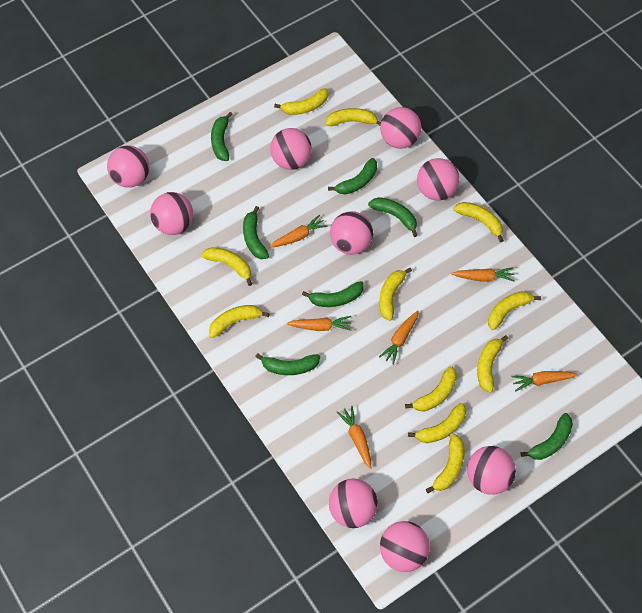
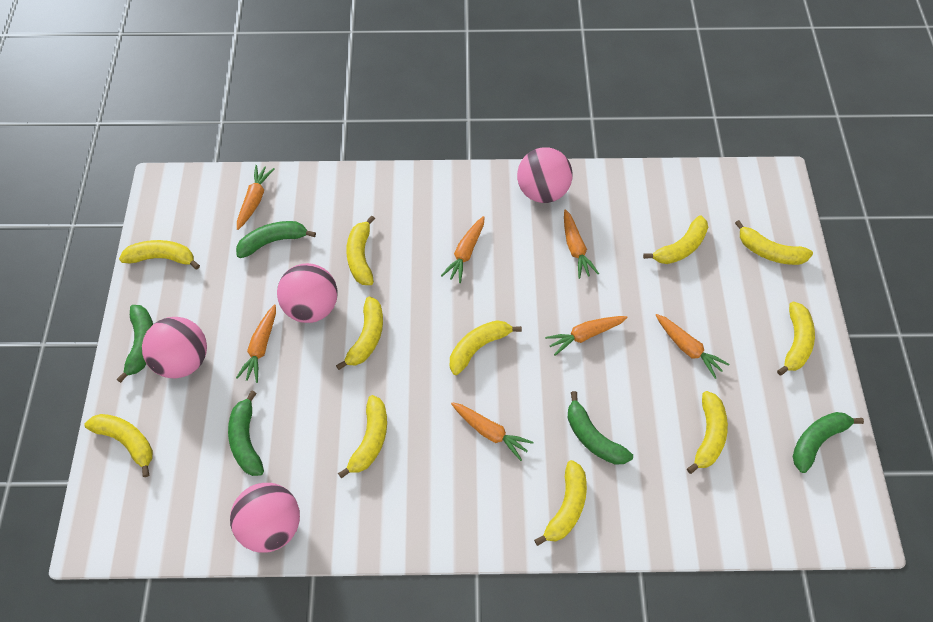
green banana: 7 -> 5
orange carrot: 6 -> 7
pink ball: 9 -> 4

